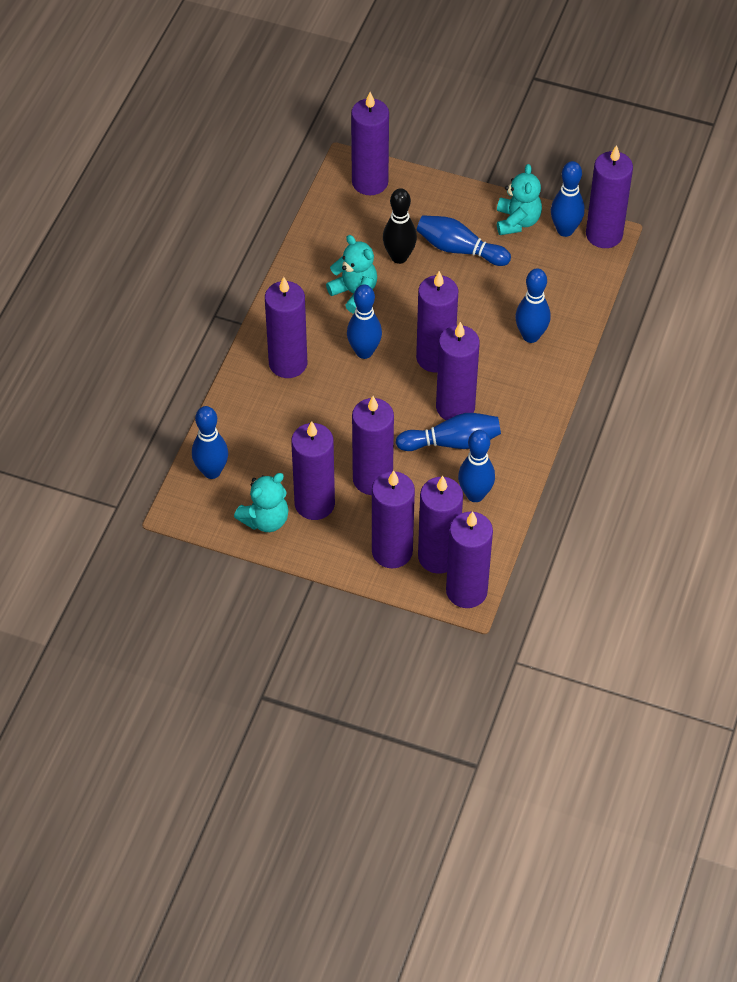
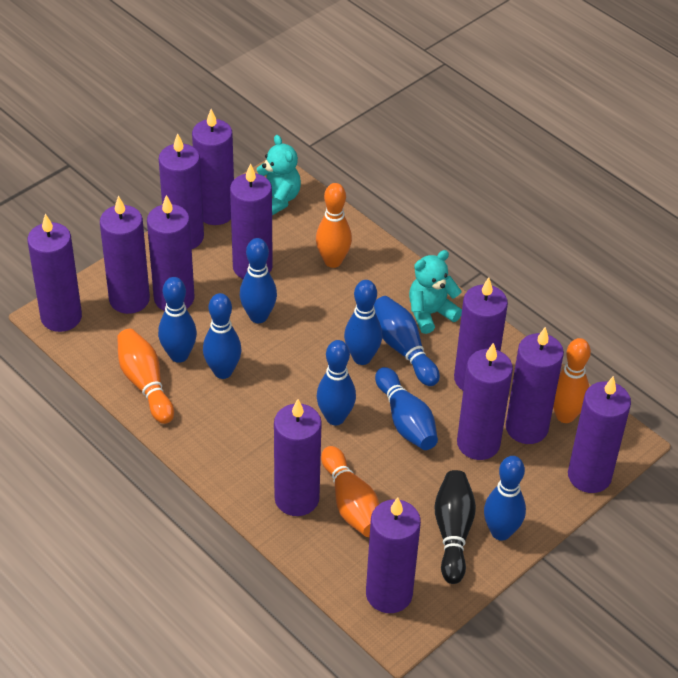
blue bowling pin: 7 -> 8
orange bowling pin: 0 -> 4
purple candle: 10 -> 12
turquoise teddy bear: 3 -> 2

